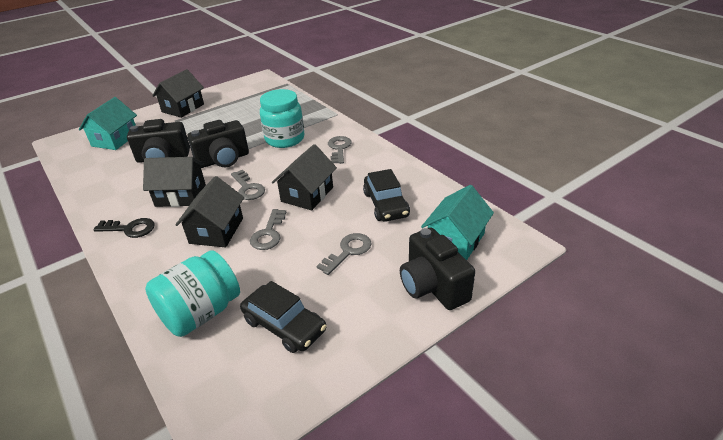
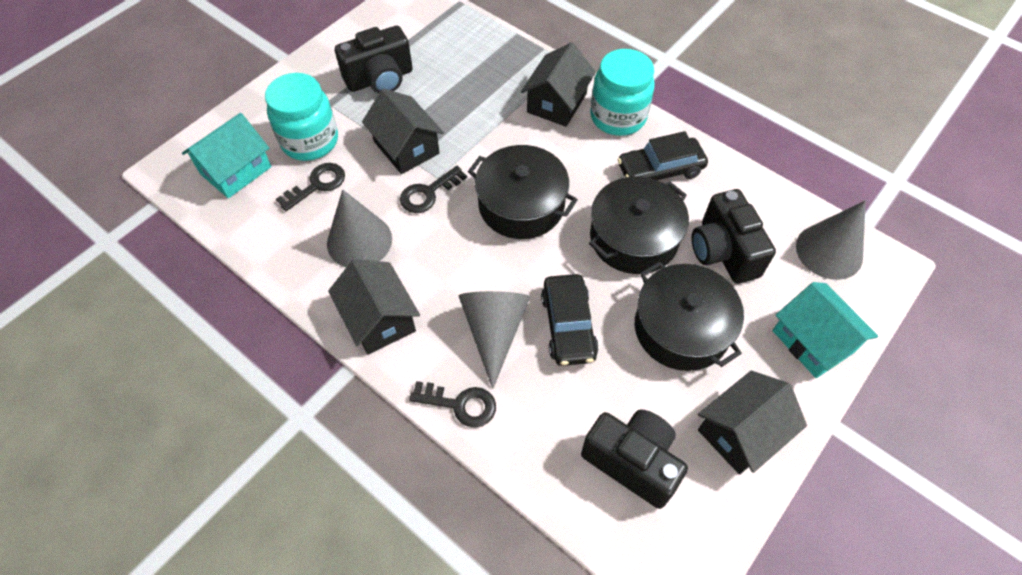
black key: 1 -> 3
black pot: 0 -> 3
grey cone: 0 -> 3
grey key: 4 -> 0

